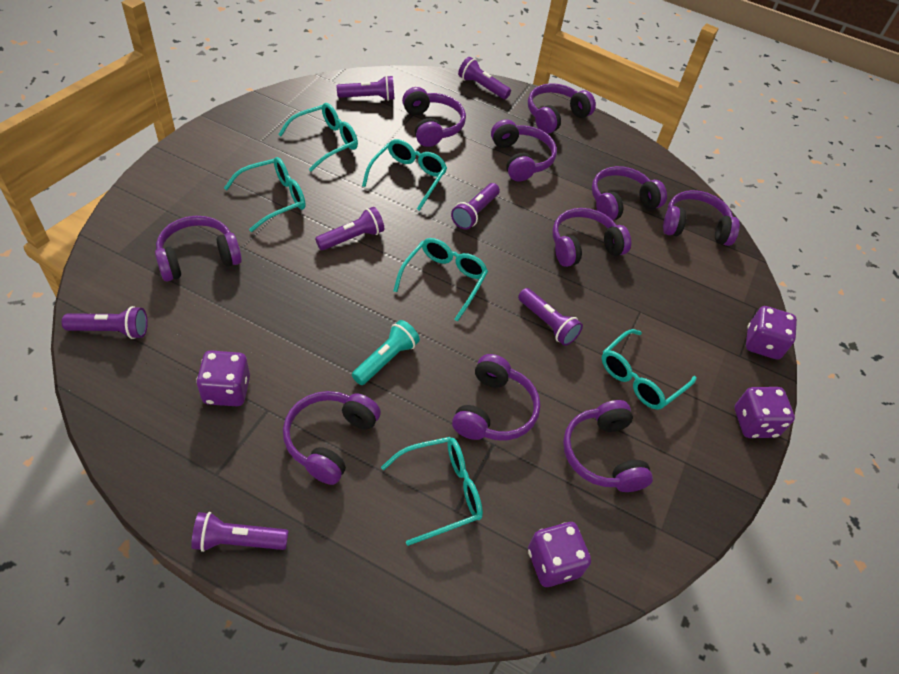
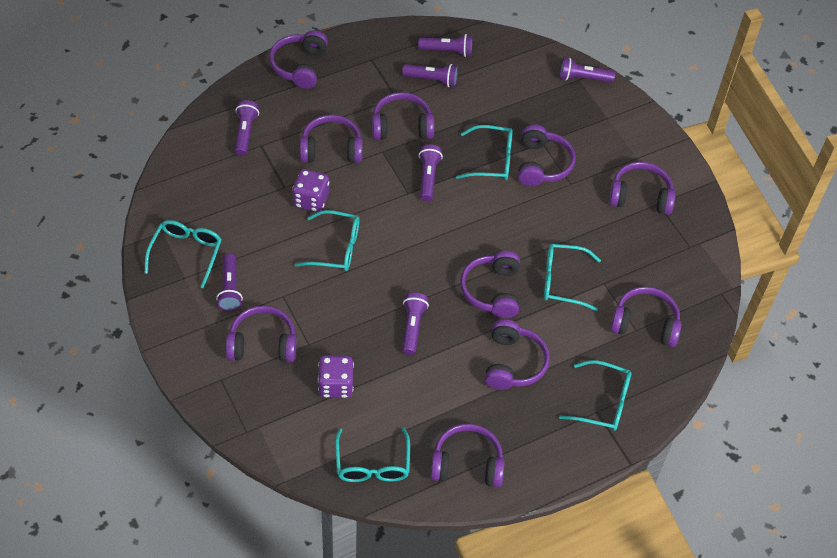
purple dice: 4 -> 2
turquoise flashlight: 1 -> 0

